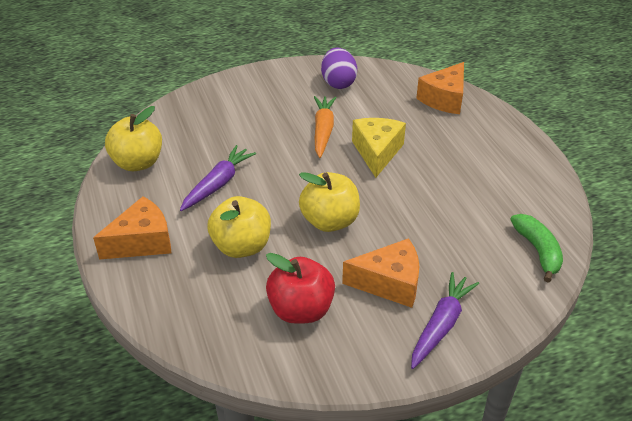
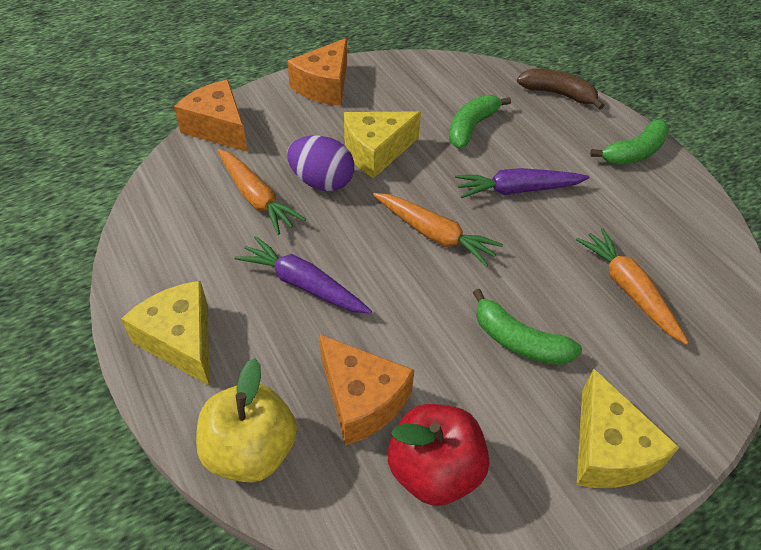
brown banana: 0 -> 1
green banana: 1 -> 3
orange carrot: 1 -> 3
yellow apple: 3 -> 1
yellow cheese: 1 -> 3

